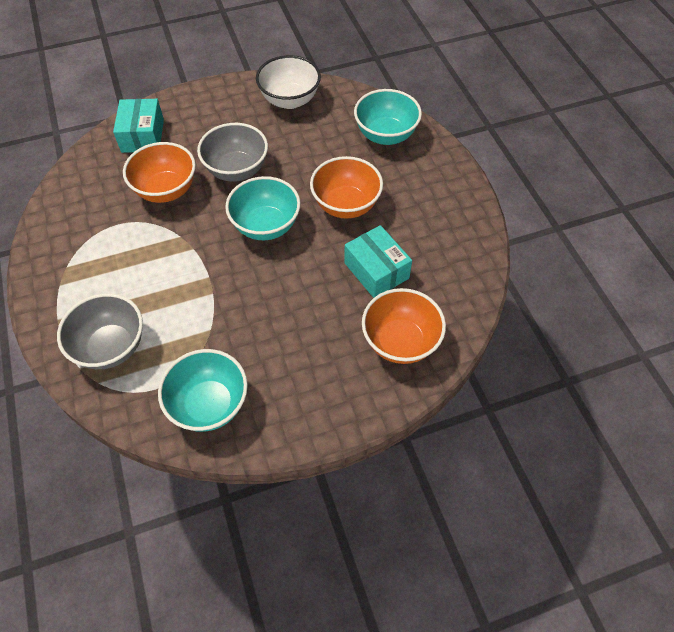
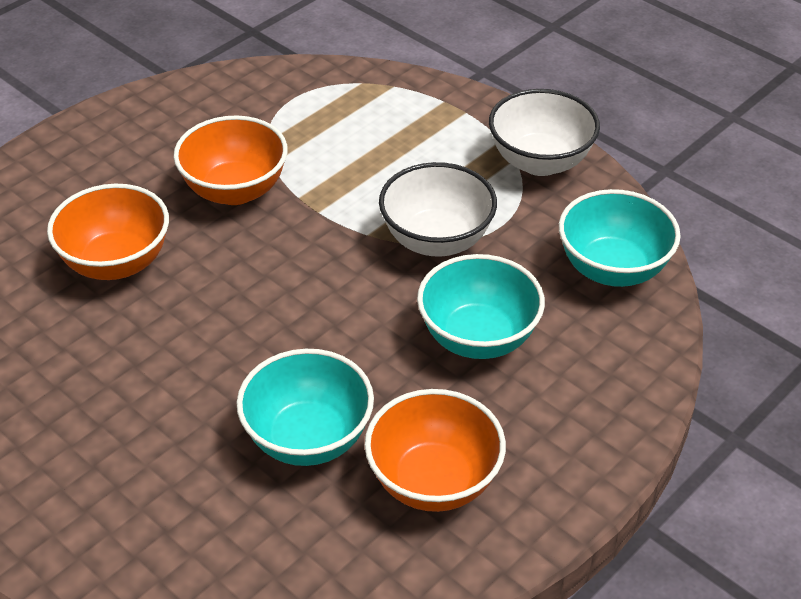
grey bowl: 2 -> 0
turquoise box: 2 -> 0
white bowl: 1 -> 2

